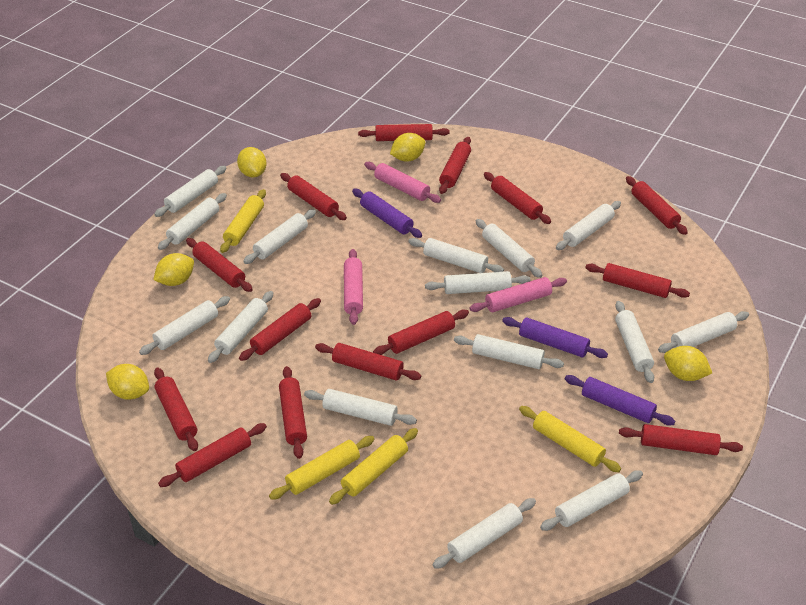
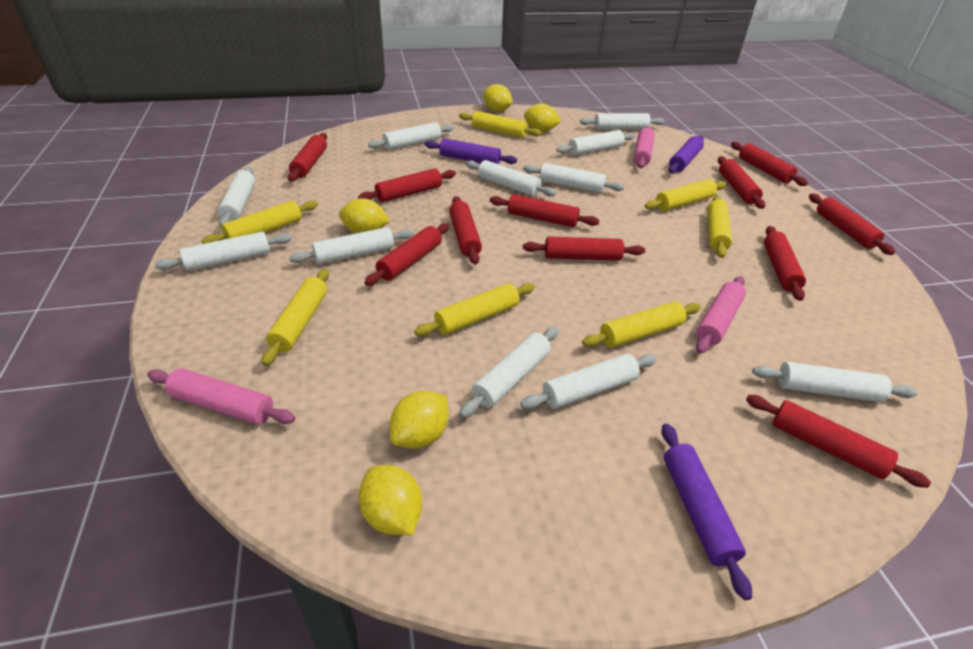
red rolling pin: 14 -> 11
white rolling pin: 15 -> 11
yellow rolling pin: 4 -> 7

